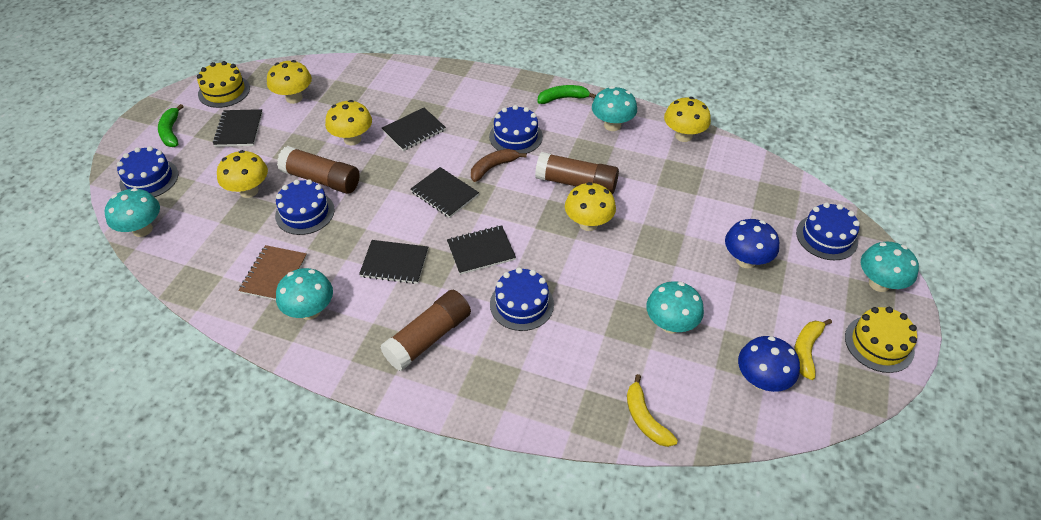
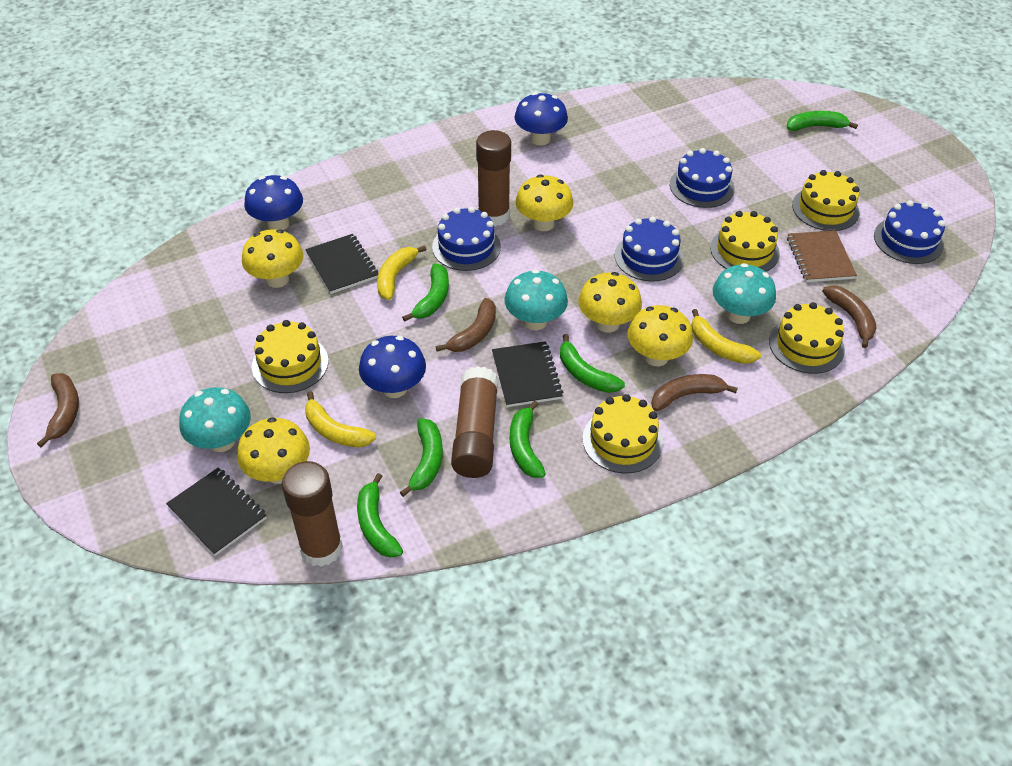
black notebook: 5 -> 3
blue cake: 5 -> 4
blue mushroom: 2 -> 3
brown banana: 1 -> 4
green banana: 2 -> 6
turquoise mushroom: 5 -> 3
yellow banana: 2 -> 3
yellow cake: 2 -> 5

